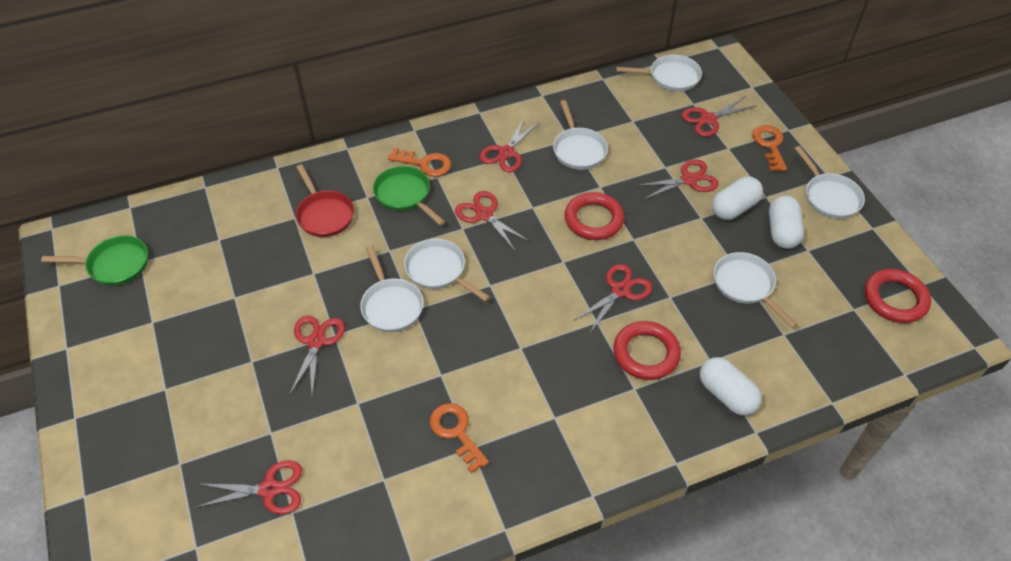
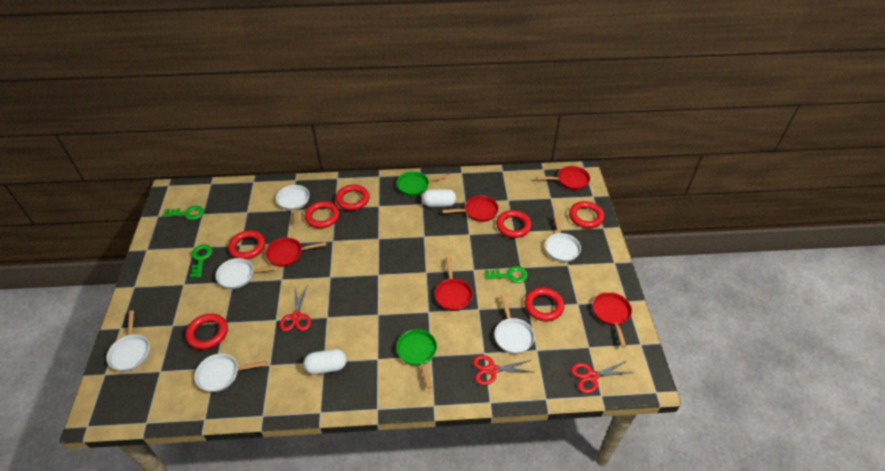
green key: 0 -> 3
orange key: 3 -> 0
red pan: 1 -> 5
red ring: 3 -> 7
red scissors: 7 -> 3
white capsule: 3 -> 2

